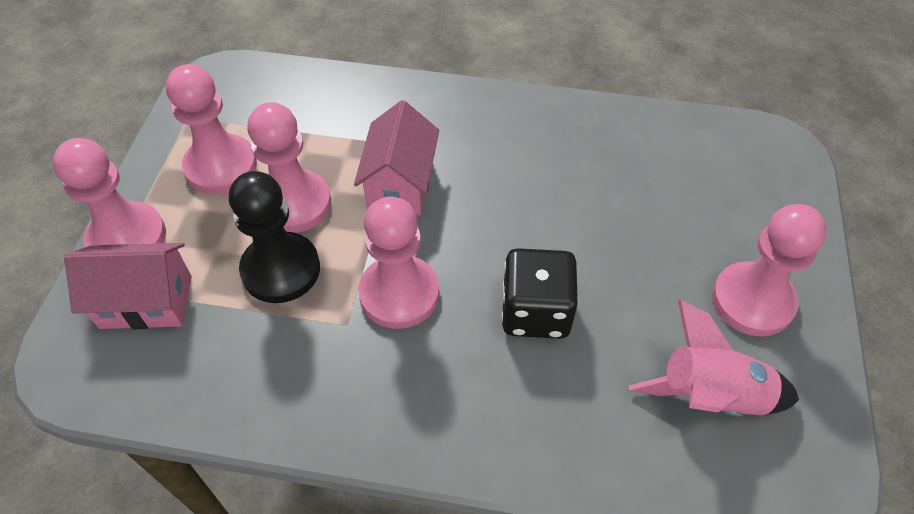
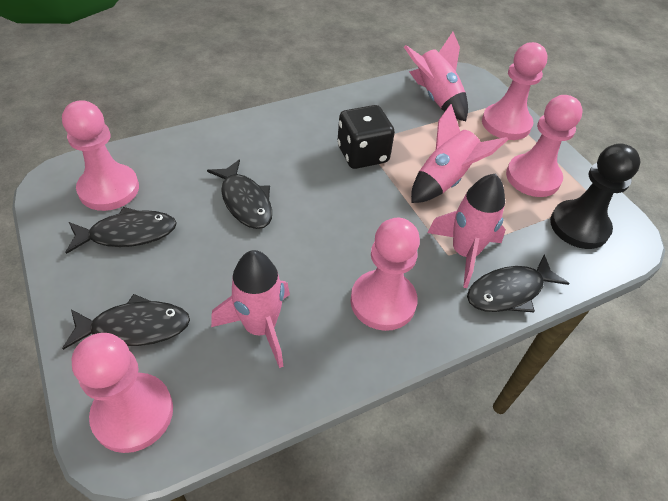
black fish: 0 -> 4
pink house: 2 -> 0
pink rocket: 1 -> 4

